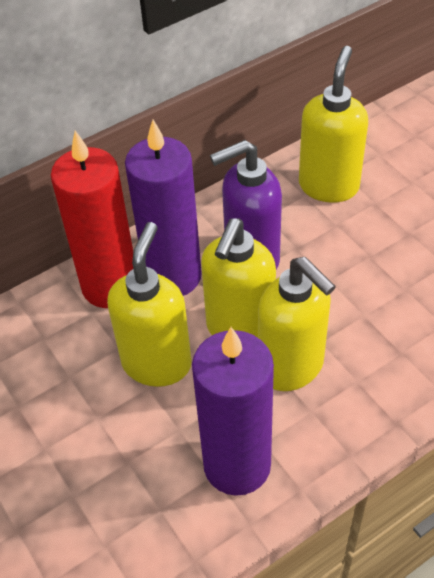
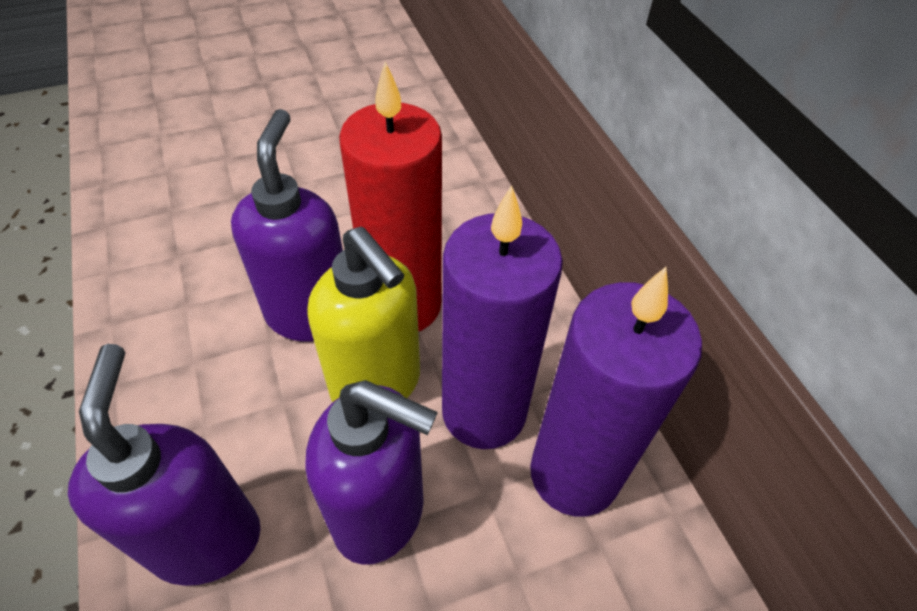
purple soap dispenser: 1 -> 3
yellow soap dispenser: 4 -> 1

